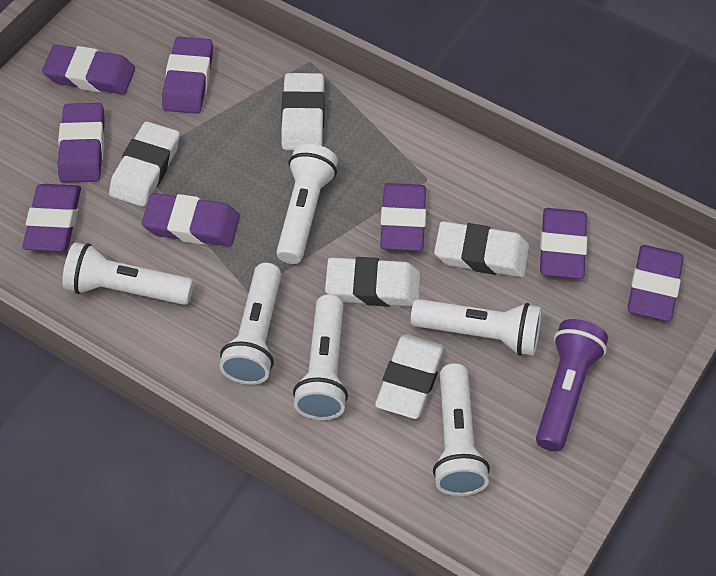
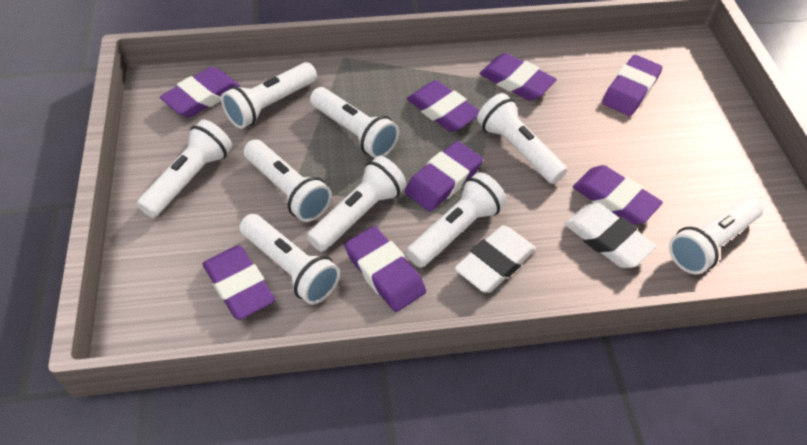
purple flashlight: 1 -> 0
white eraser: 5 -> 2
white flashlight: 6 -> 9

